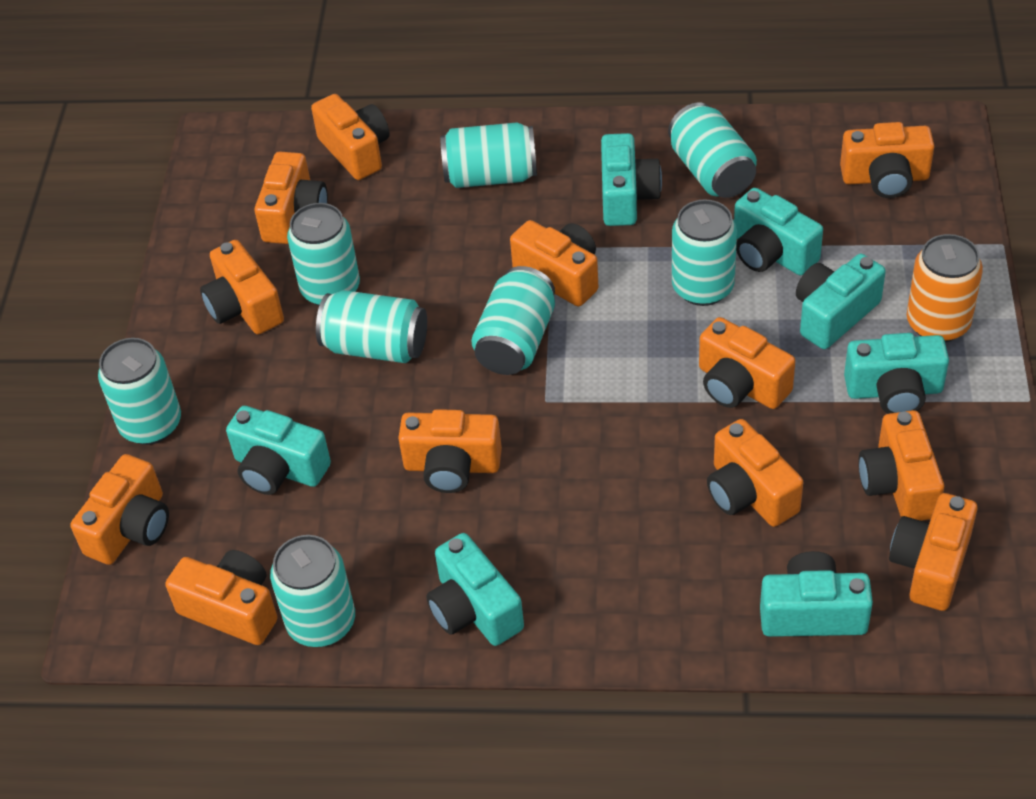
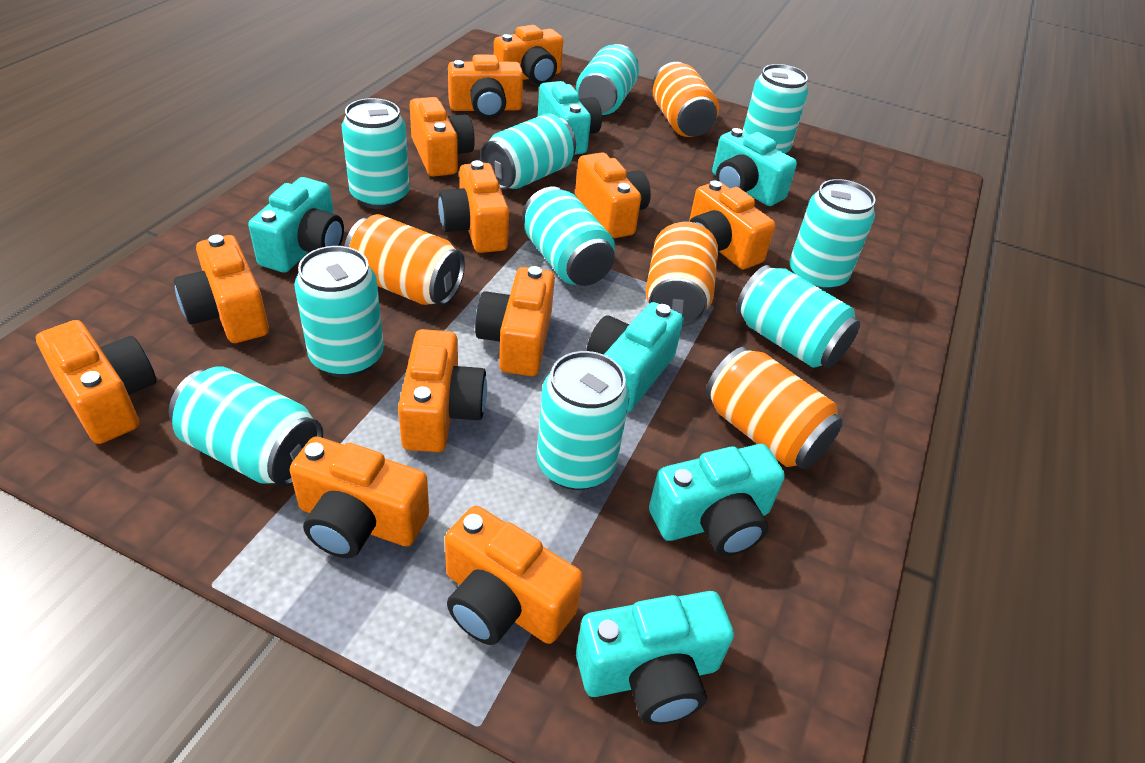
orange can: 1 -> 4
turquoise camera: 7 -> 6
turquoise can: 8 -> 10

